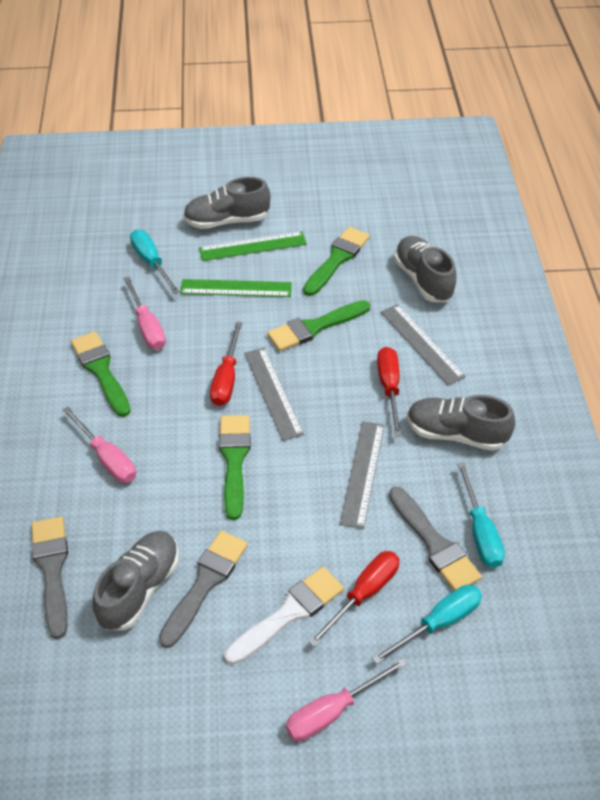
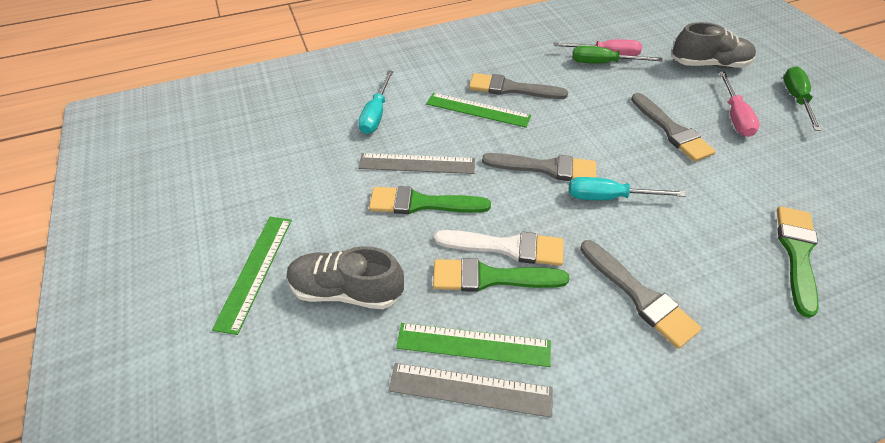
green brush: 4 -> 3
green ruler: 2 -> 3
green screwdriver: 0 -> 2
grey brush: 3 -> 4
grey ruler: 3 -> 2
grey shoe: 4 -> 2
pink screwdriver: 3 -> 2
red screwdriver: 3 -> 0
turquoise screwdriver: 3 -> 2

